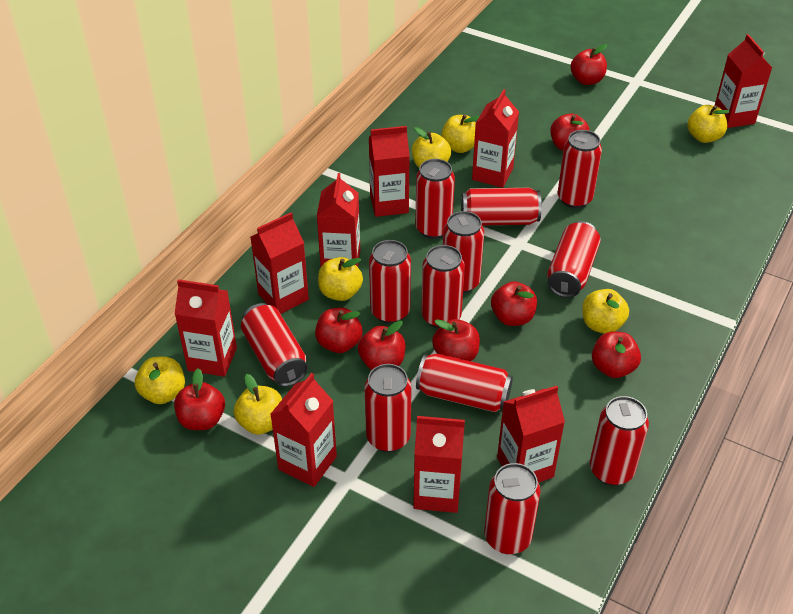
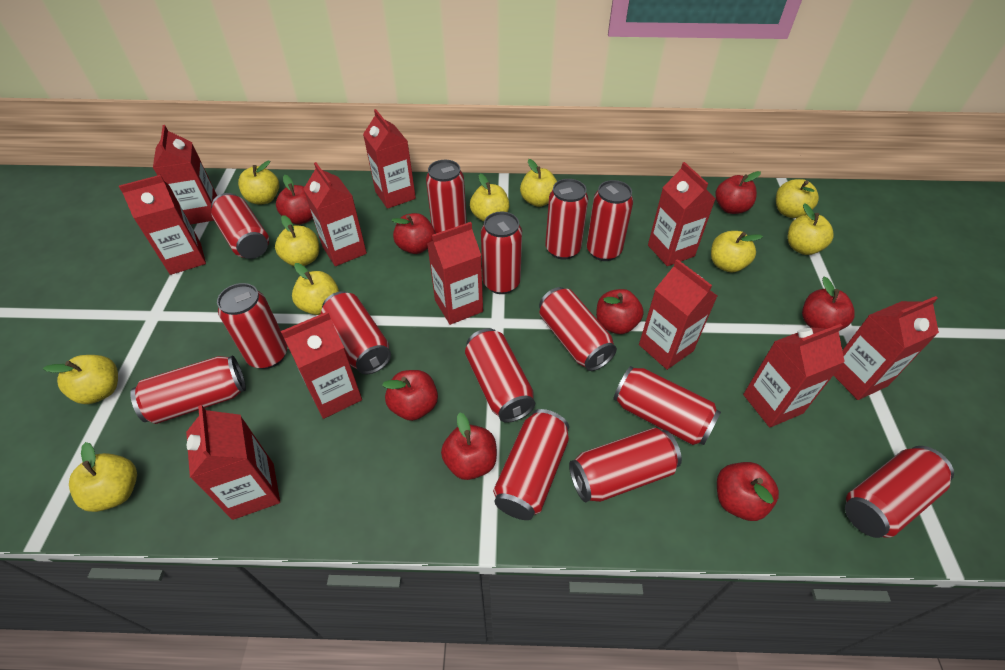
red can: 12 -> 14
red carton: 9 -> 11
yellow apple: 7 -> 10

